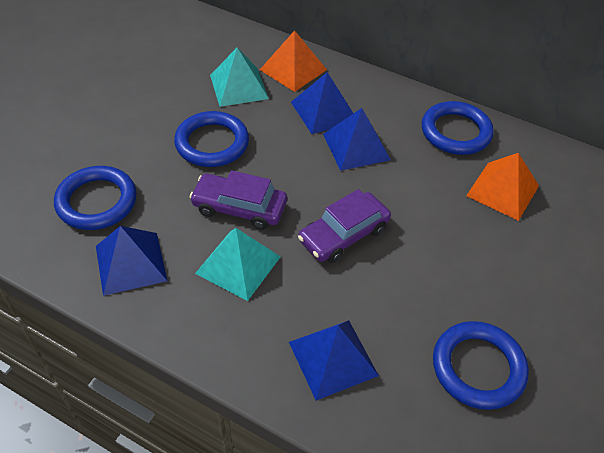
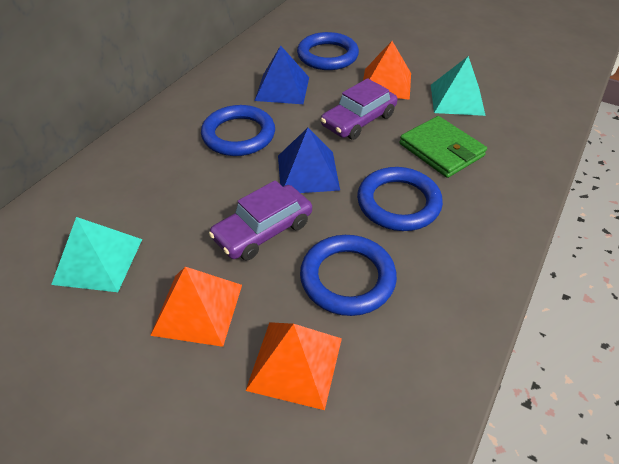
blue pyramid: 4 -> 2
green wallet: 0 -> 1
orange pyramid: 2 -> 3

